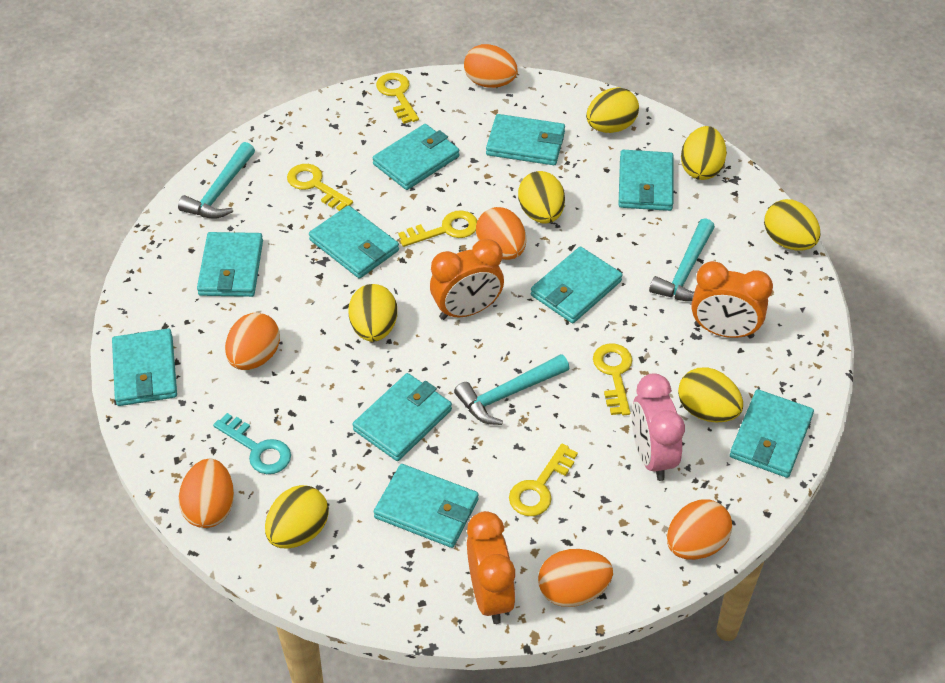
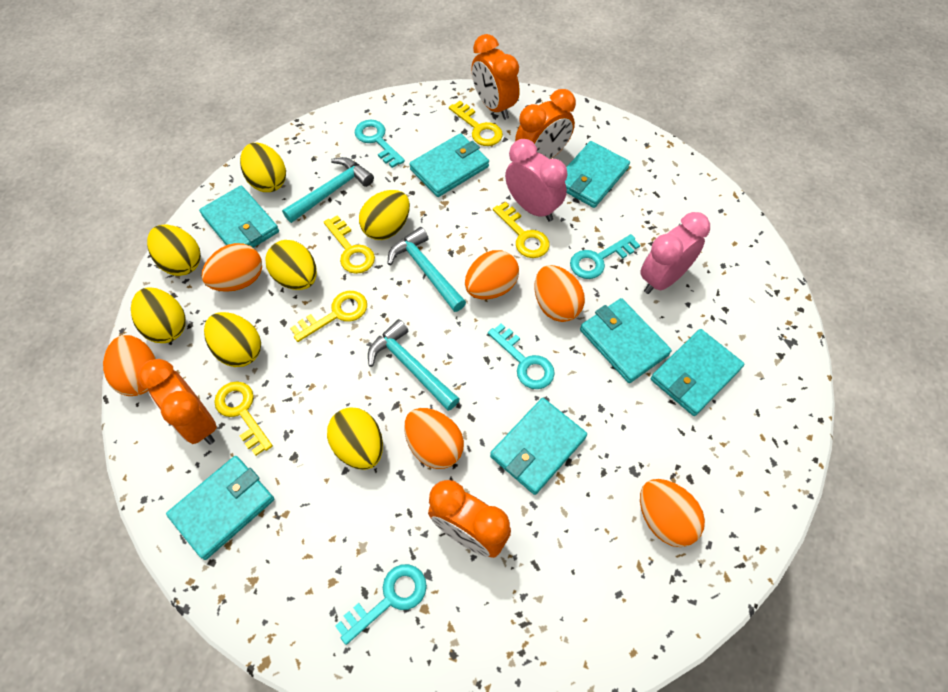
orange clock: 3 -> 4
pink clock: 1 -> 2
turquoise key: 1 -> 4
turquoise wallet: 10 -> 7

